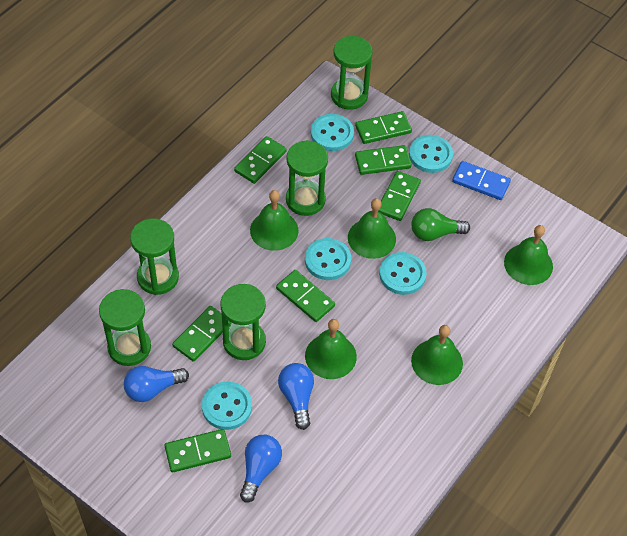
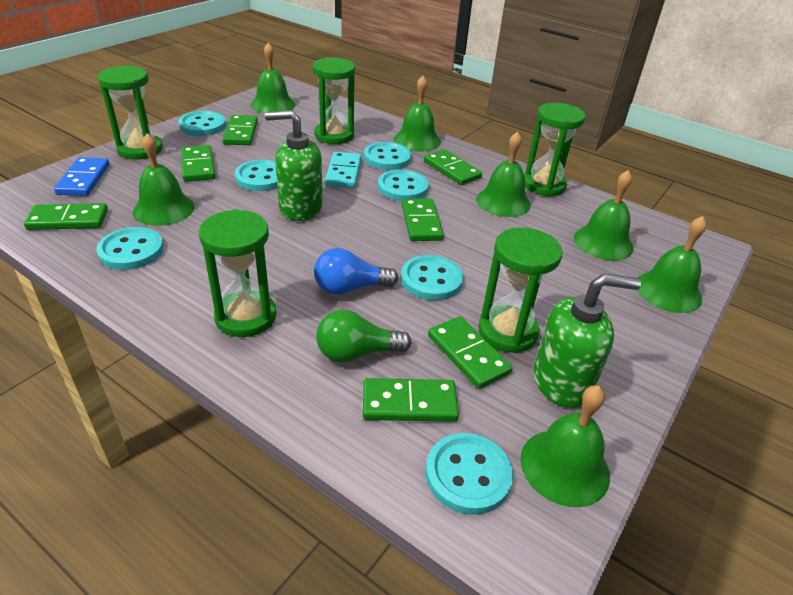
blue light bulb: 3 -> 1
green bell: 5 -> 7
green soap dispenser: 0 -> 2
turquoise button: 5 -> 7
turquoise domino: 0 -> 1

